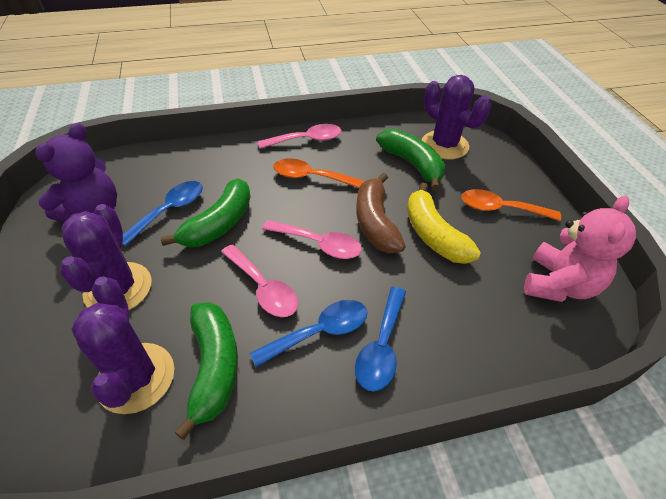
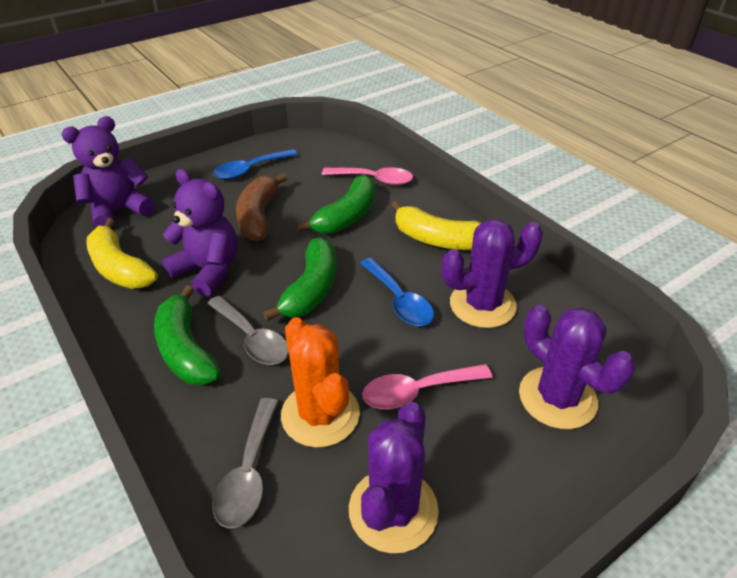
blue spoon: 3 -> 2
grey spoon: 0 -> 2
orange cactus: 0 -> 1
orange spoon: 2 -> 0
pink spoon: 3 -> 2
pink teddy bear: 1 -> 0
purple teddy bear: 1 -> 2
yellow banana: 1 -> 2

